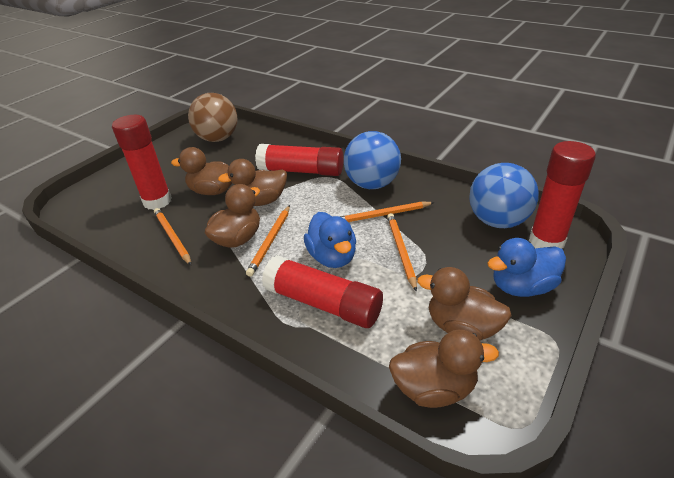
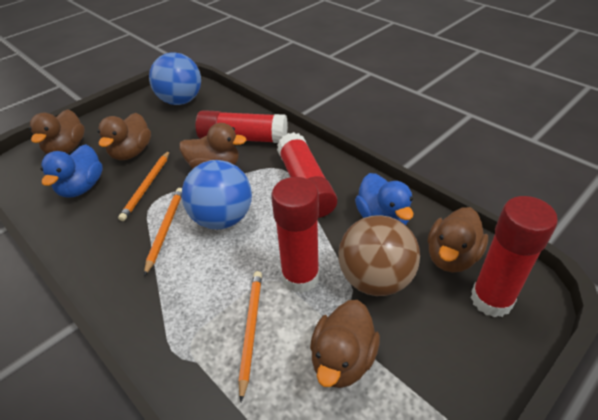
orange pencil: 4 -> 3

